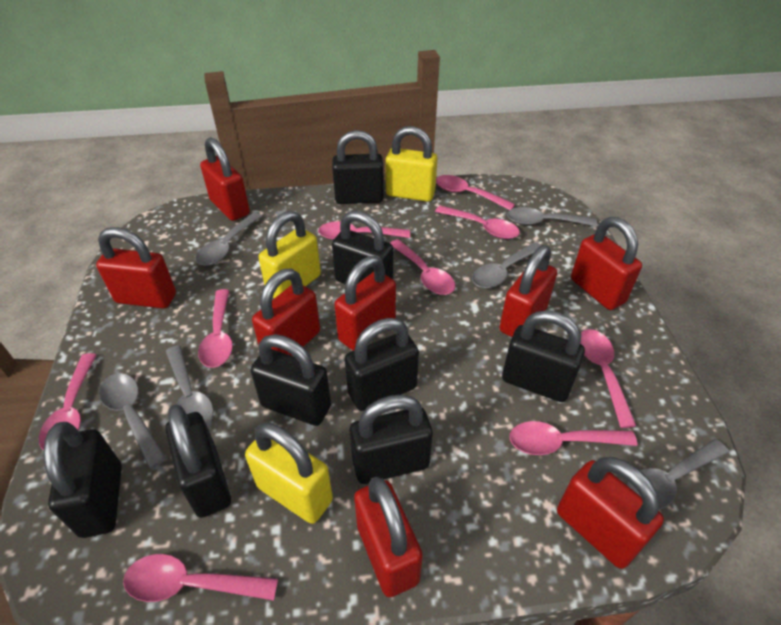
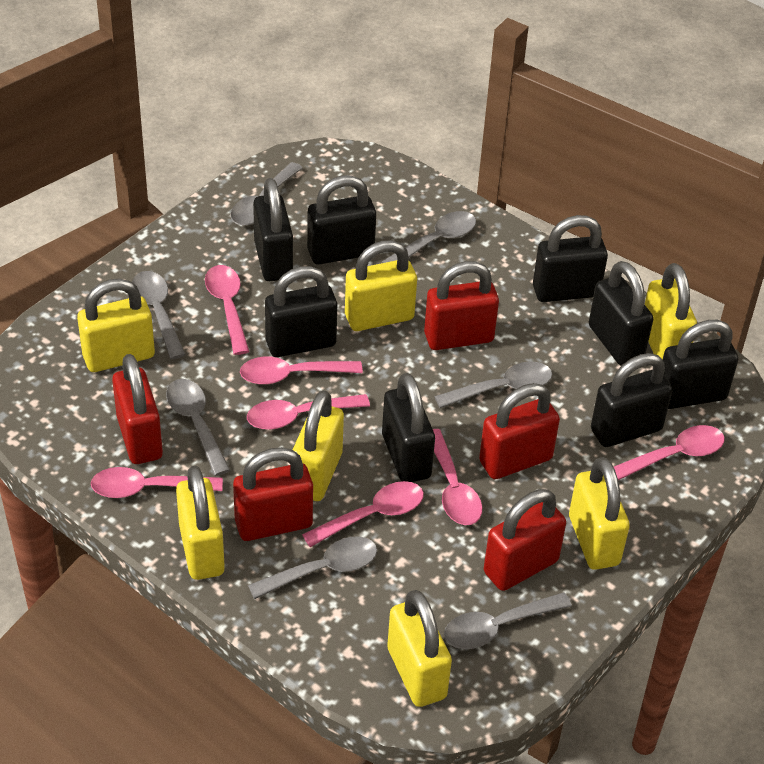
grey spoon: 6 -> 7
pink spoon: 9 -> 7
red padlock: 8 -> 5
yellow padlock: 3 -> 7

